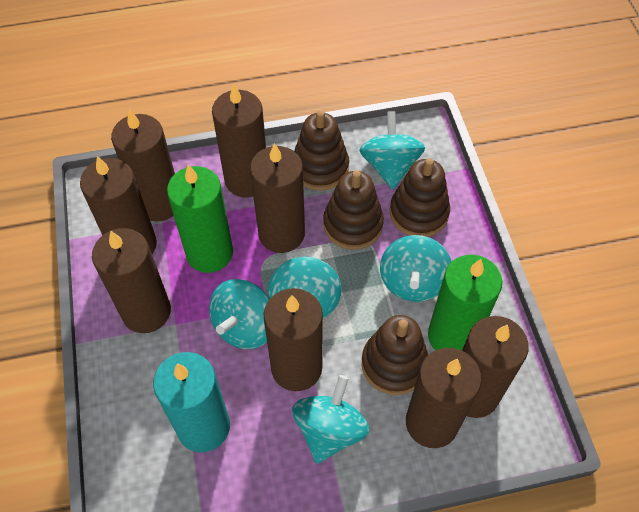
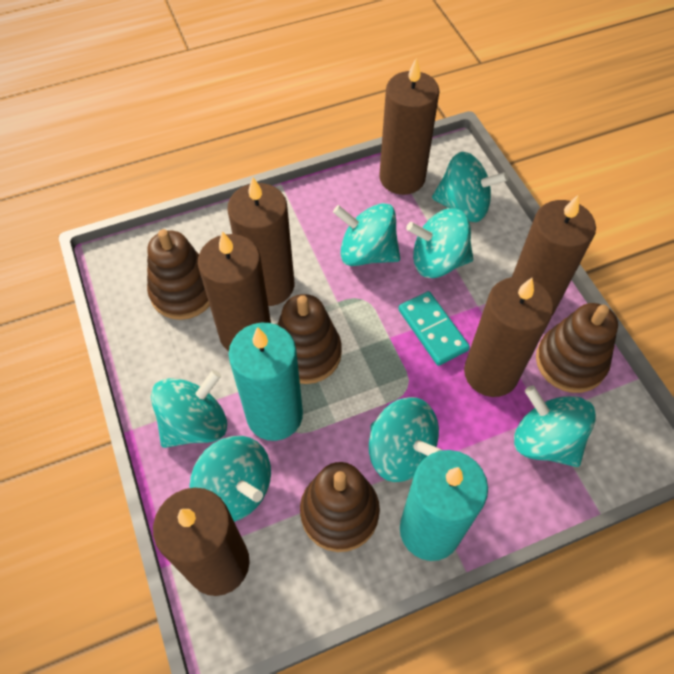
brown candle: 8 -> 6
green candle: 2 -> 0
turquoise candle: 1 -> 2
turquoise domino: 0 -> 1
turquoise spinning top: 5 -> 7

